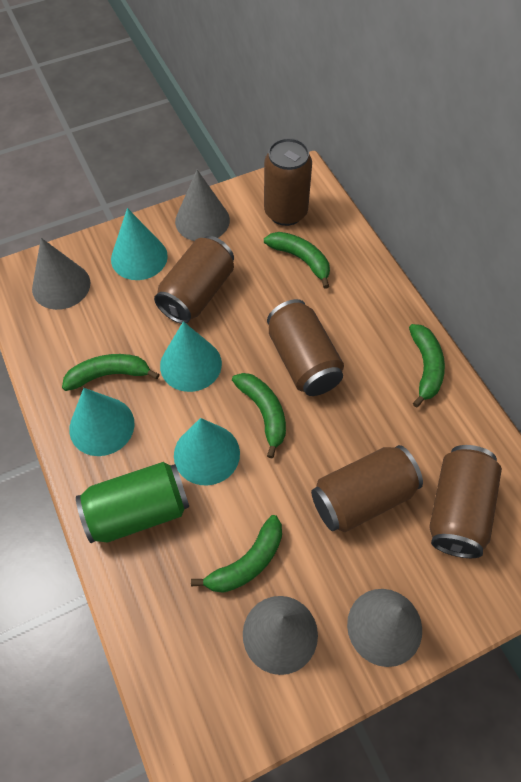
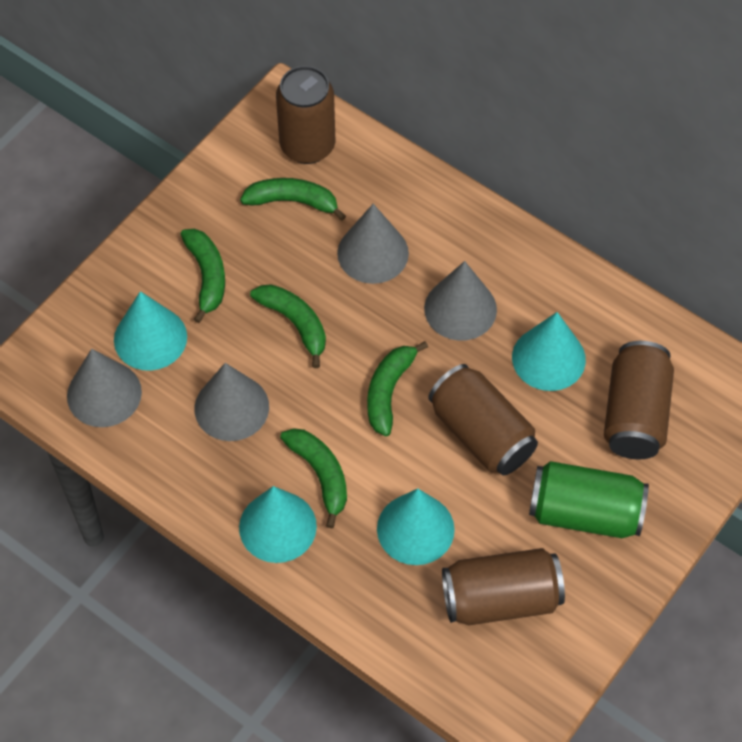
brown can: 5 -> 4

